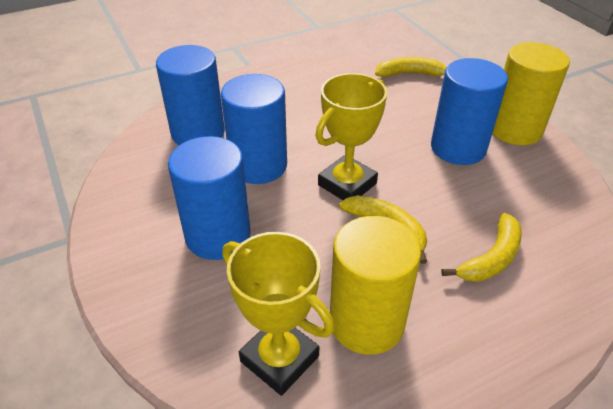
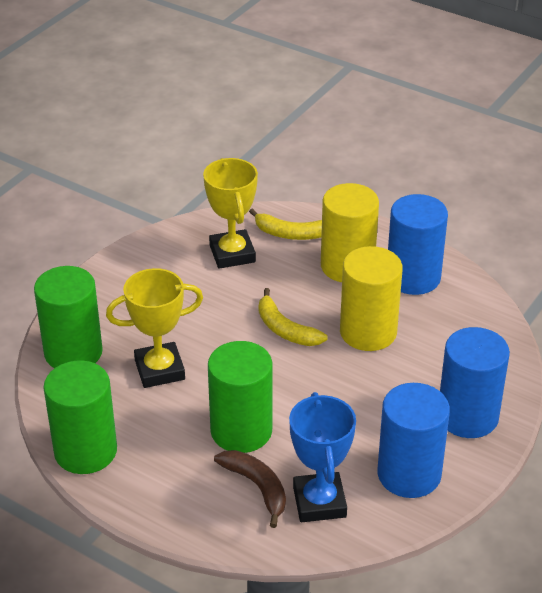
blue cylinder: 4 -> 3
blue trophy: 0 -> 1
brown banana: 0 -> 1
green cylinder: 0 -> 3
yellow banana: 3 -> 2

